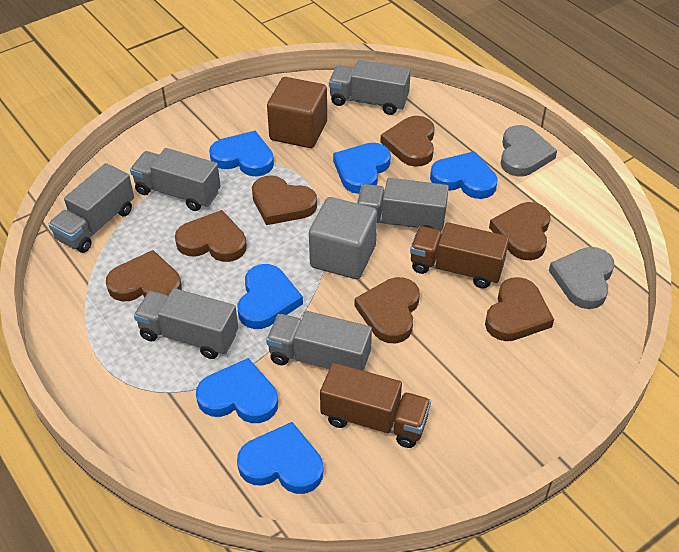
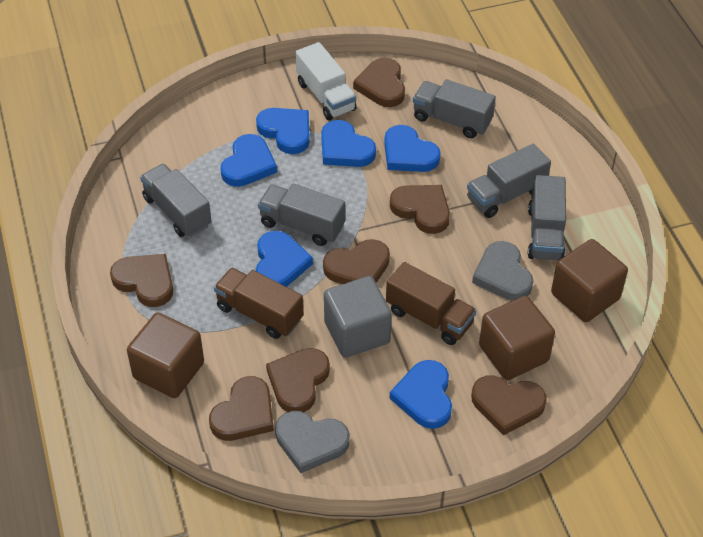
brown cube: 1 -> 3
grey truck: 6 -> 5
white truck: 0 -> 1

